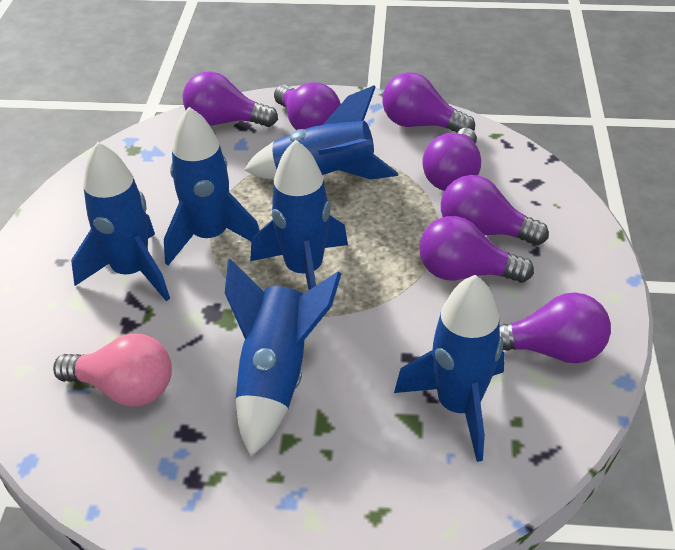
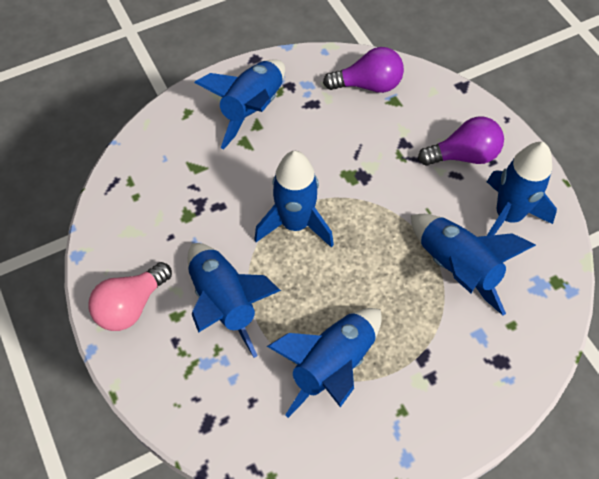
purple light bulb: 7 -> 2

